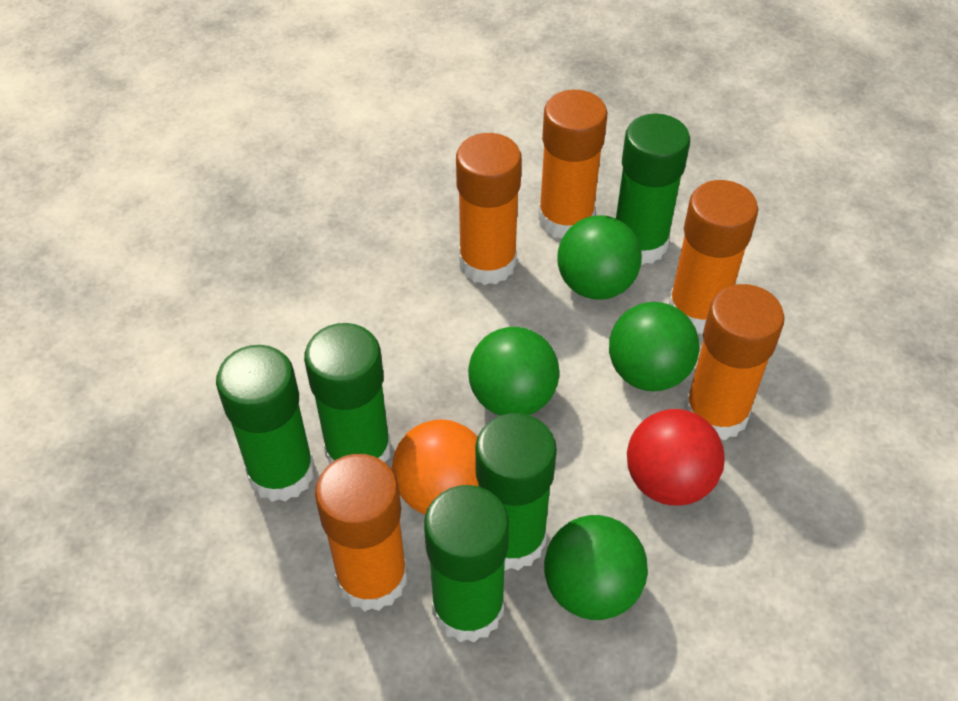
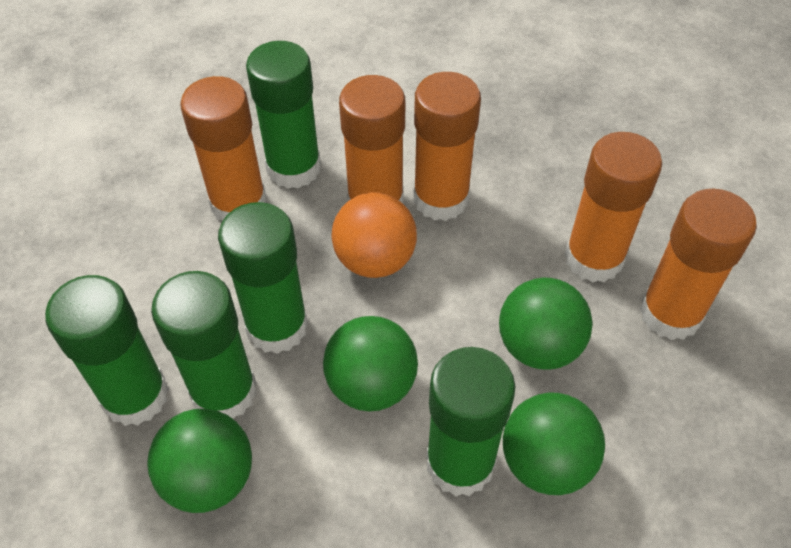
red ball: 1 -> 0

